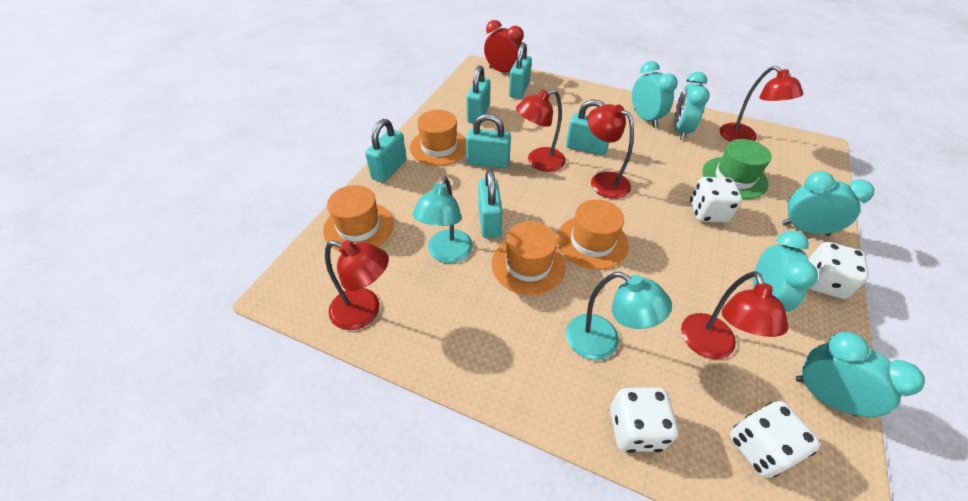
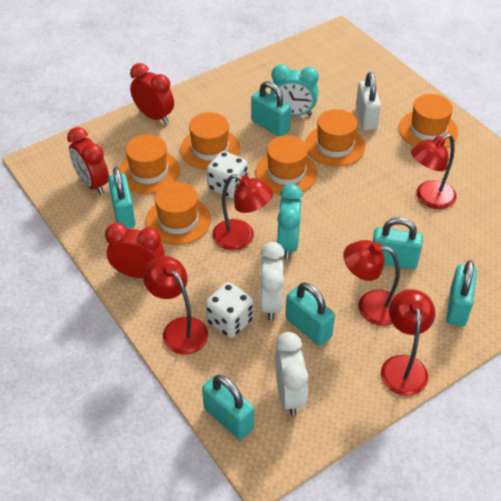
green hat: 1 -> 0
orange hat: 4 -> 6
red clock: 1 -> 3
turquoise clock: 5 -> 2
turquoise lamp: 2 -> 0
white clock: 0 -> 2
white dice: 4 -> 2
white padlock: 0 -> 1

